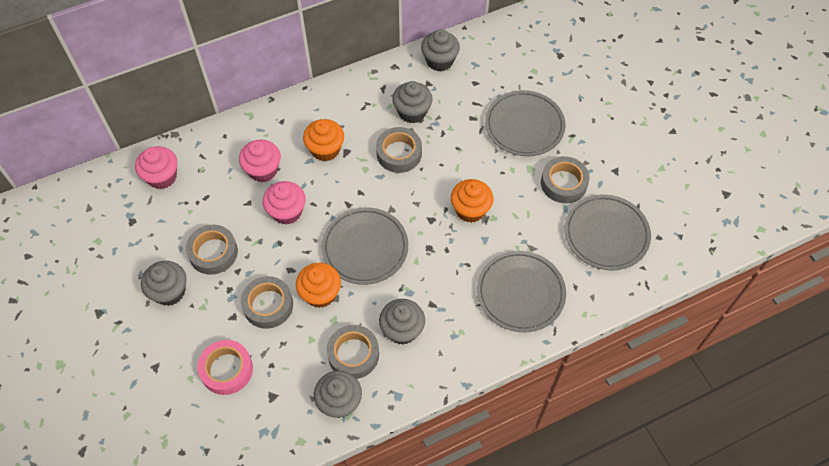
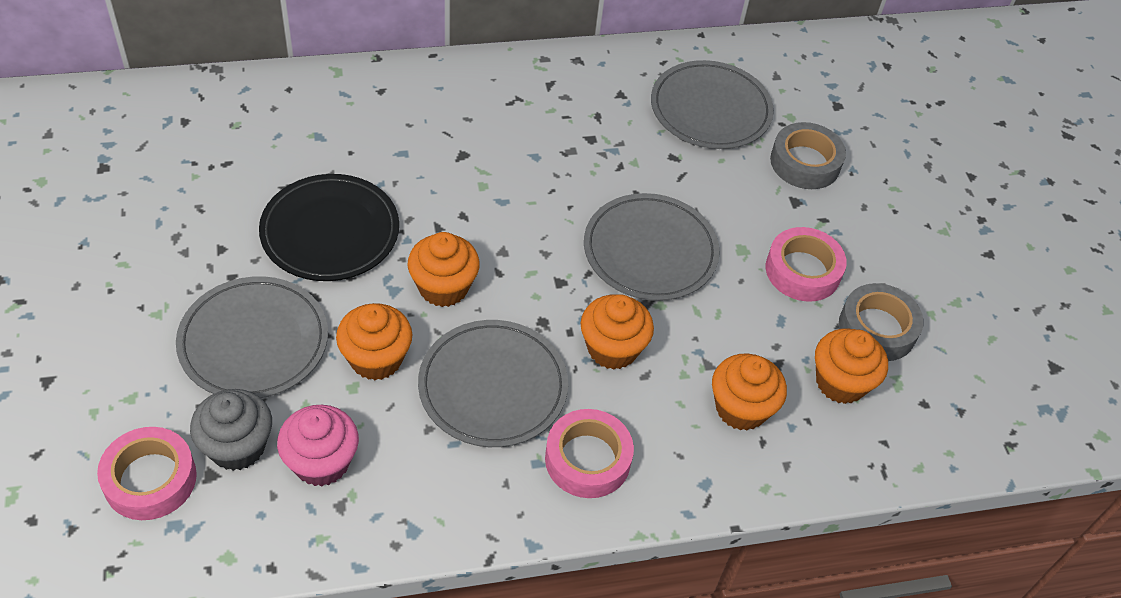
black plate: 0 -> 1
grey cupcake: 5 -> 1
grey tape: 5 -> 2
orange cupcake: 3 -> 5
pink cupcake: 3 -> 1
pink tape: 1 -> 3

